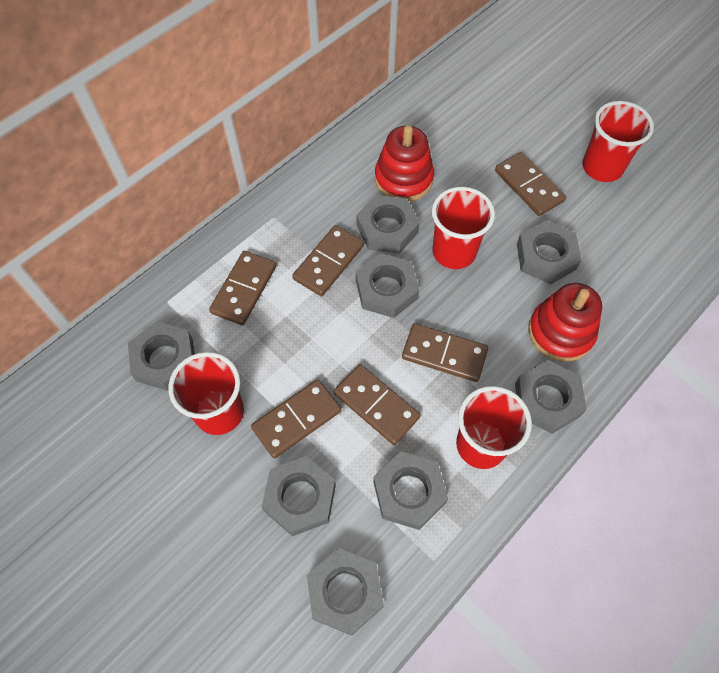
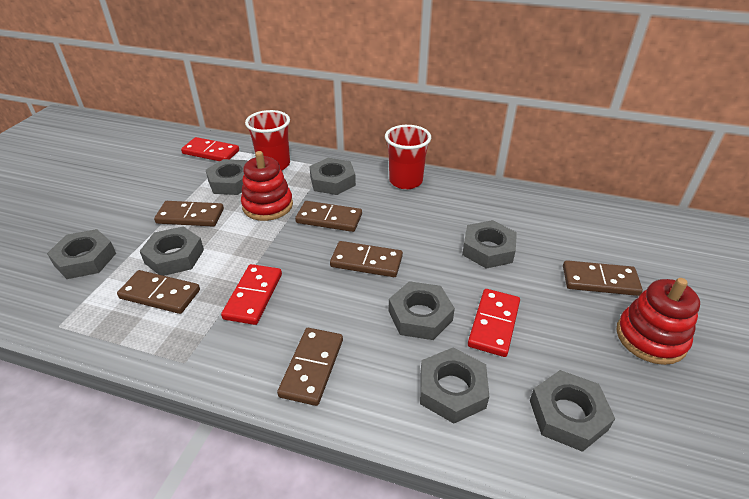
red cup: 4 -> 2
red domino: 0 -> 3

